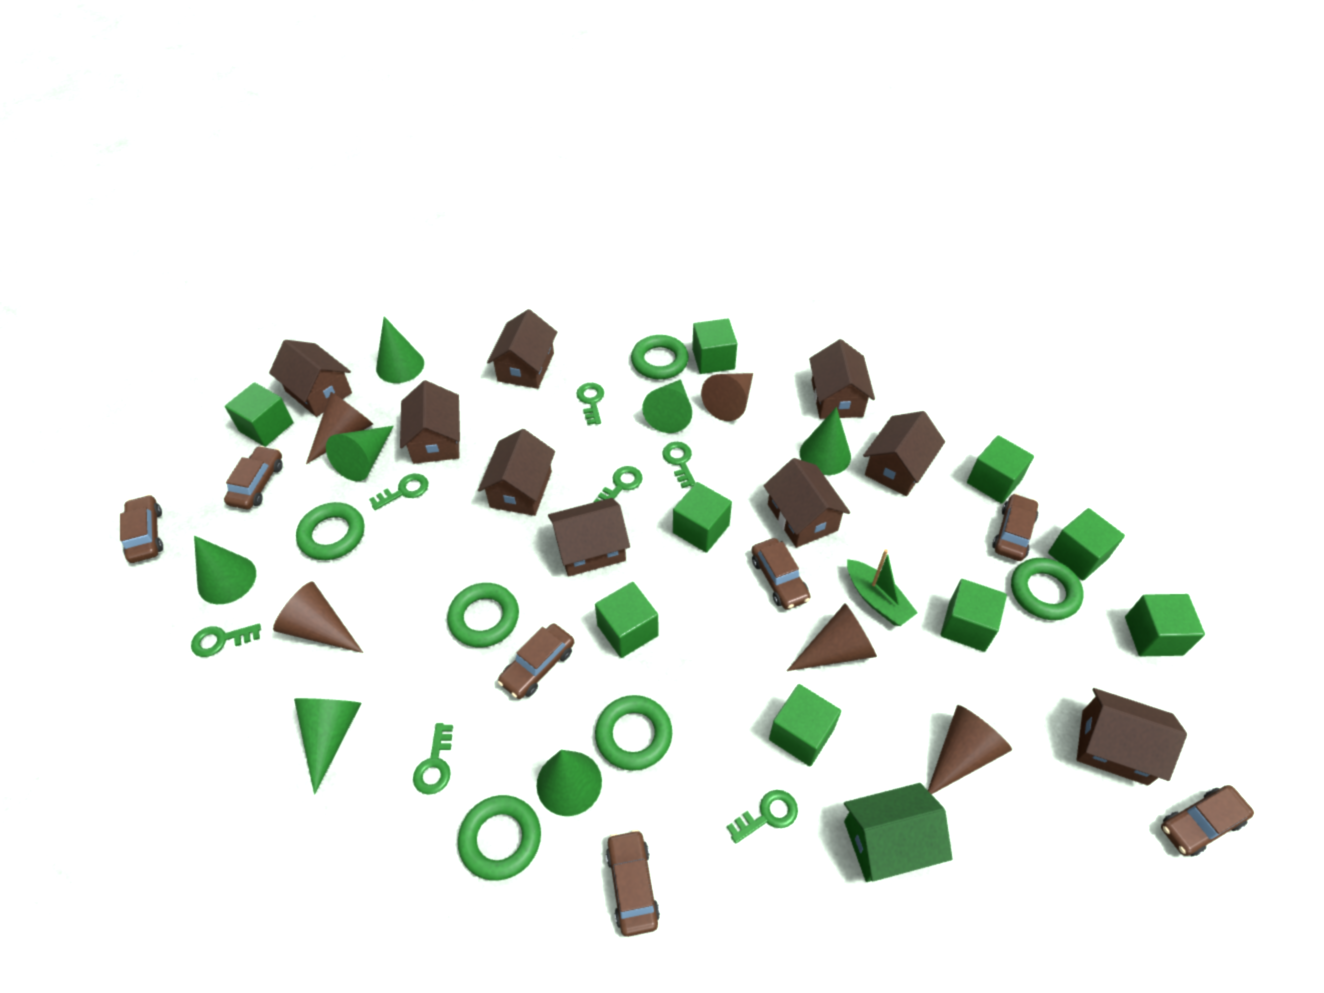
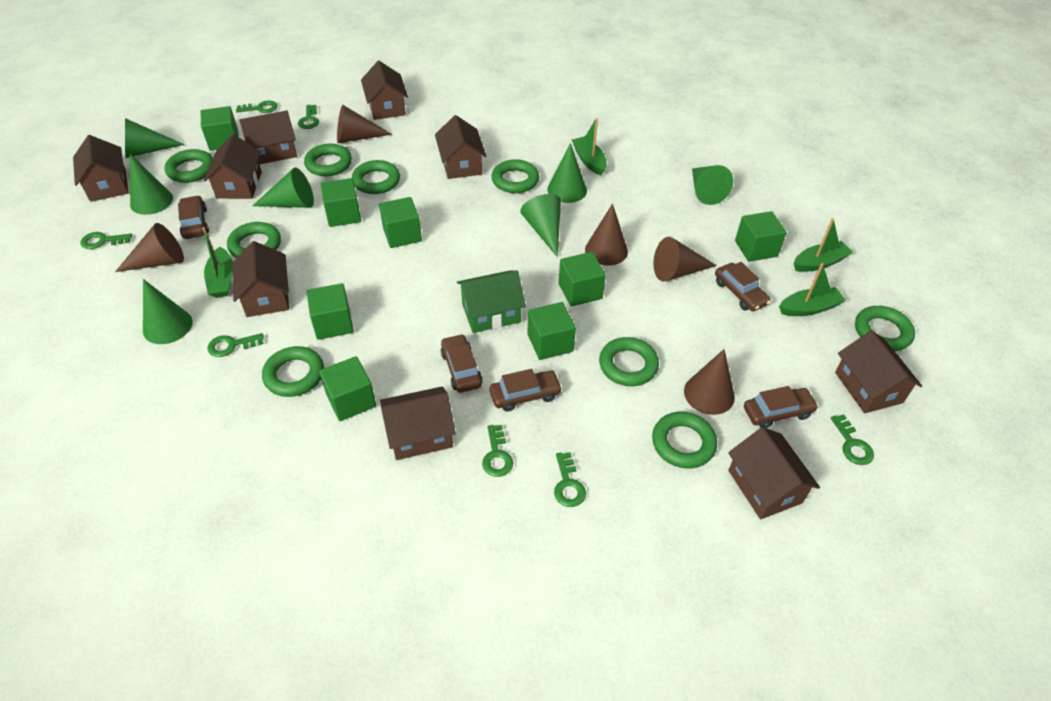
brown car: 7 -> 5
green boat: 1 -> 4
green cube: 9 -> 8
green ring: 6 -> 9

